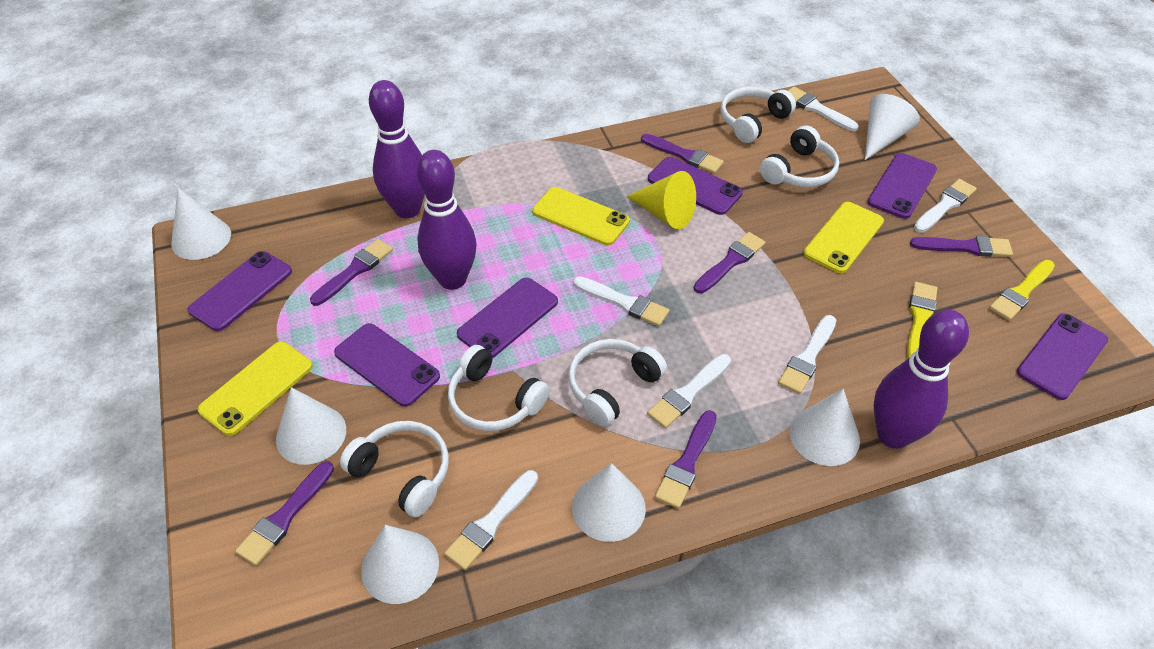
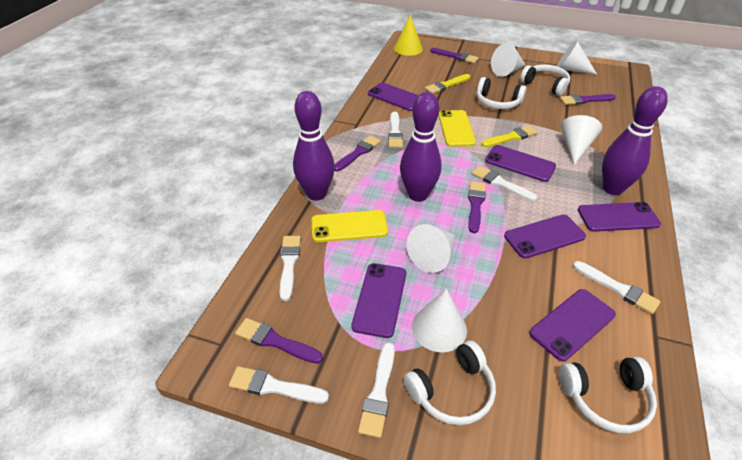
purple brush: 6 -> 5
white cone: 6 -> 5
white headphones: 5 -> 4
yellow phone: 3 -> 2

